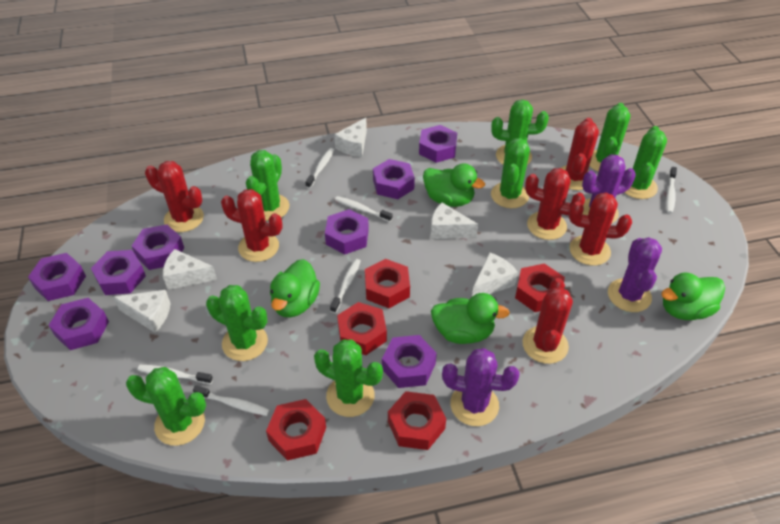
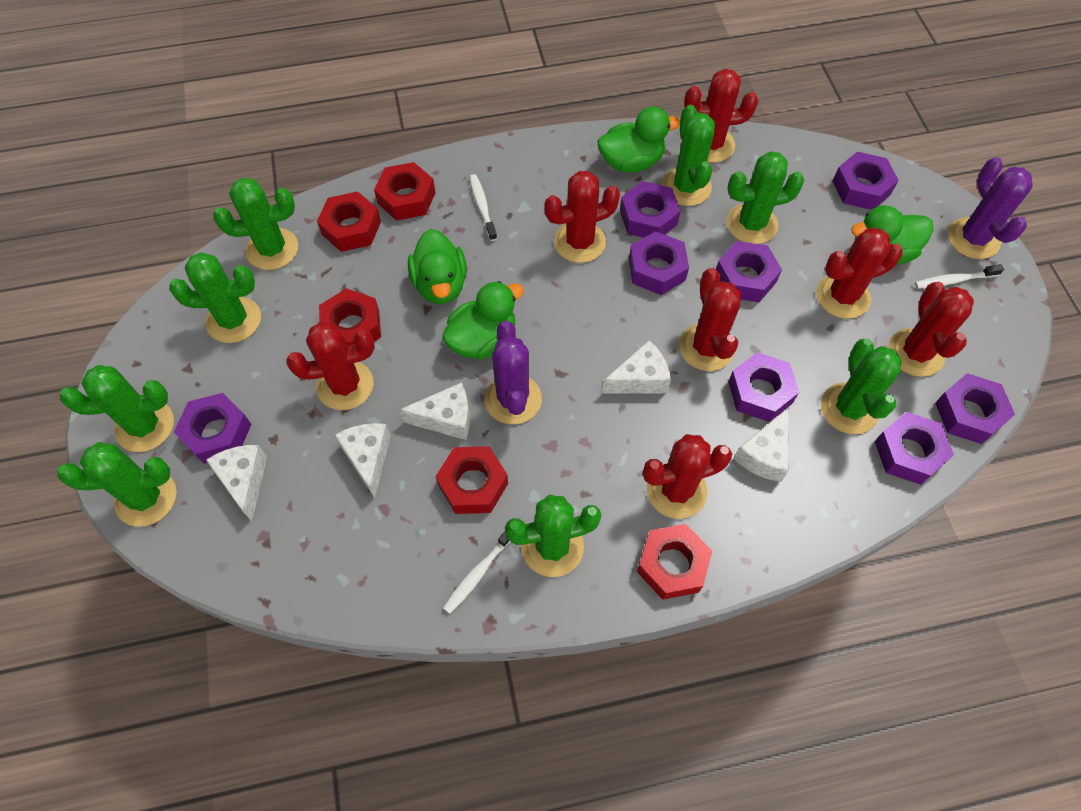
purple cactus: 3 -> 2
red cactus: 6 -> 7
white toothbrush: 6 -> 3

